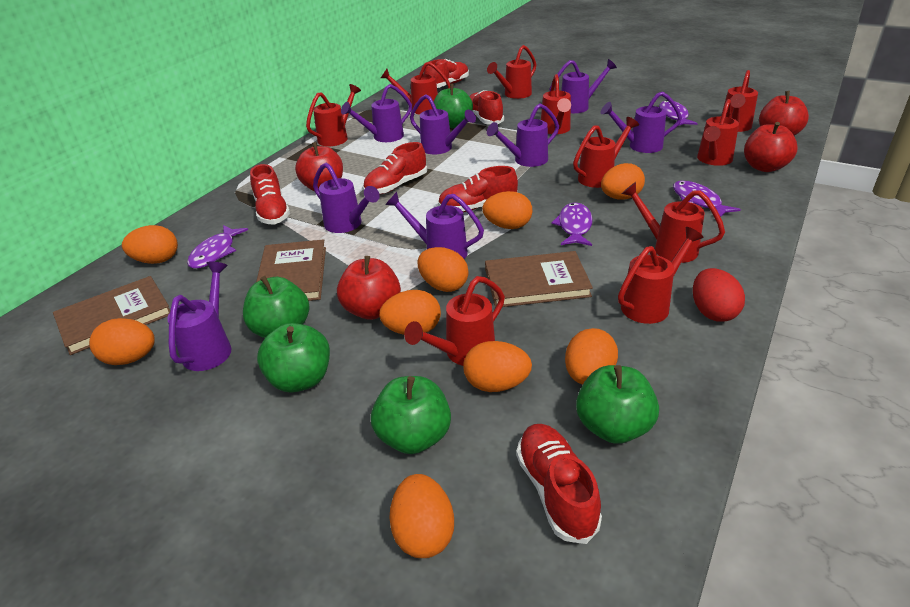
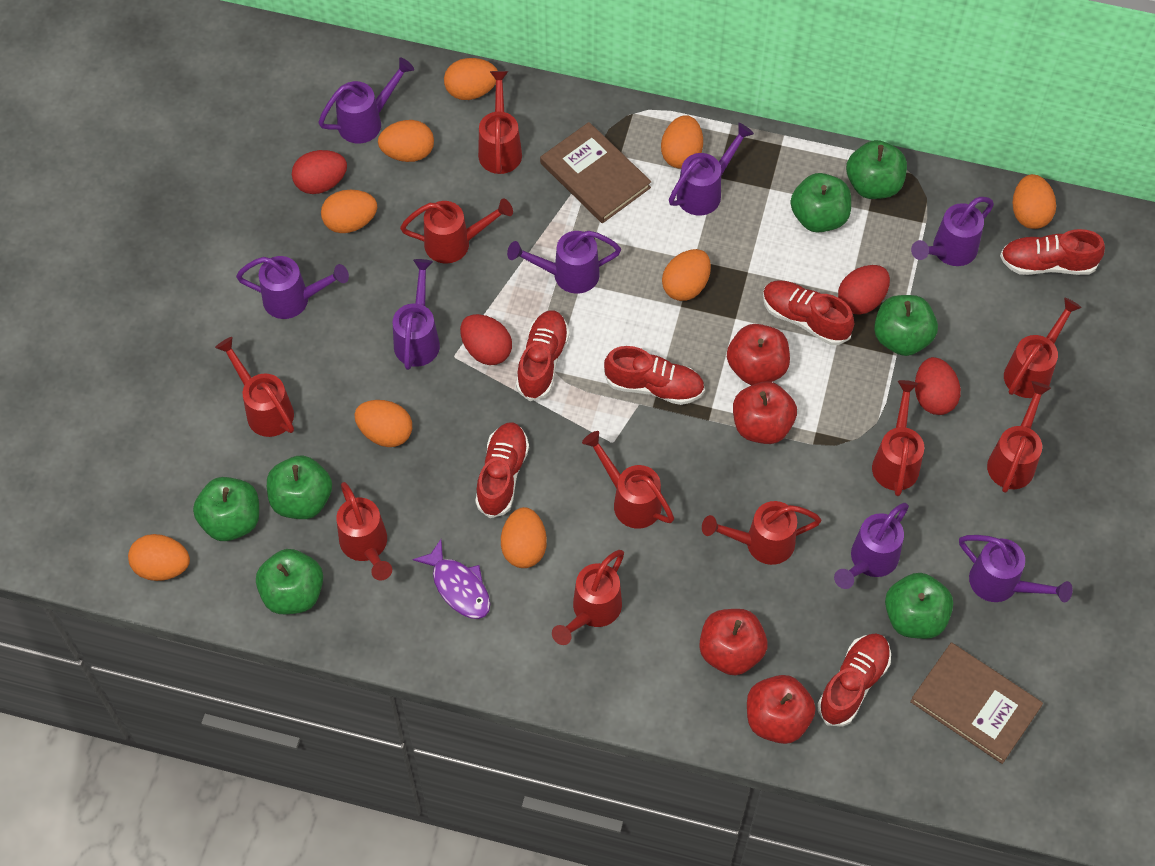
brown book: 3 -> 2
green apple: 5 -> 7
purple fish: 4 -> 1
red egg: 1 -> 4

